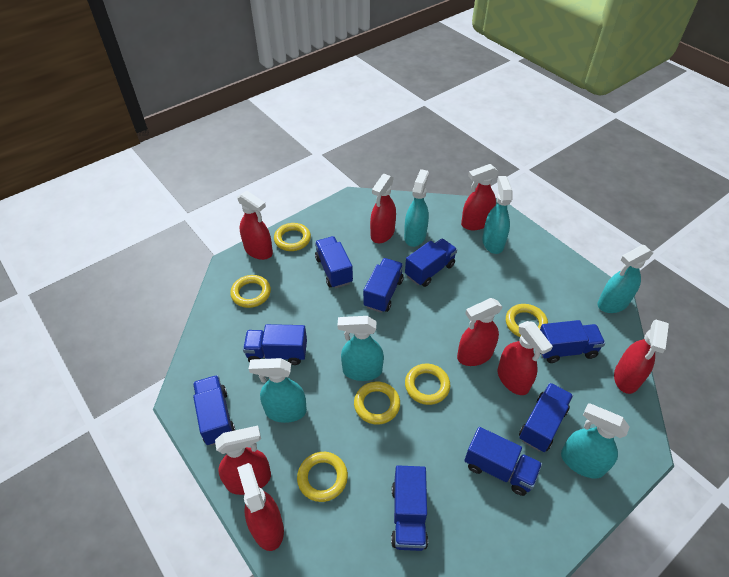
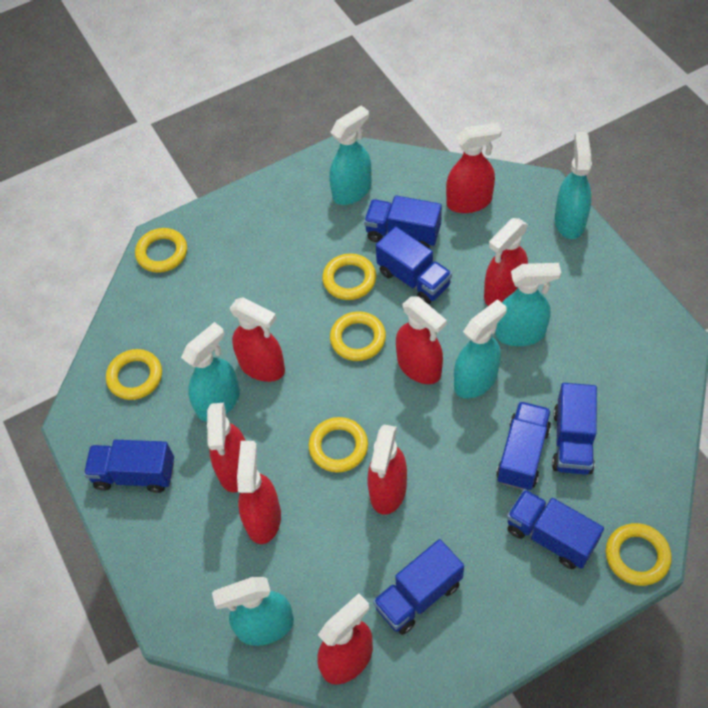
blue truck: 9 -> 7

